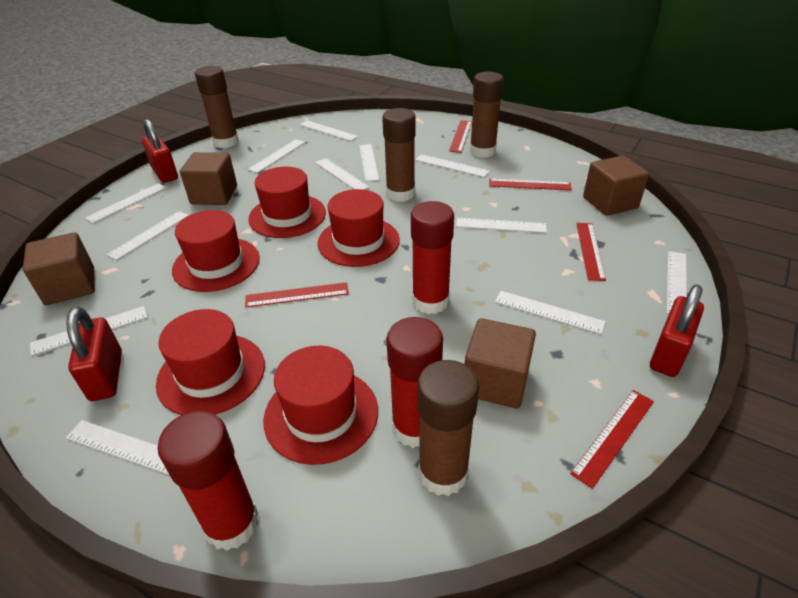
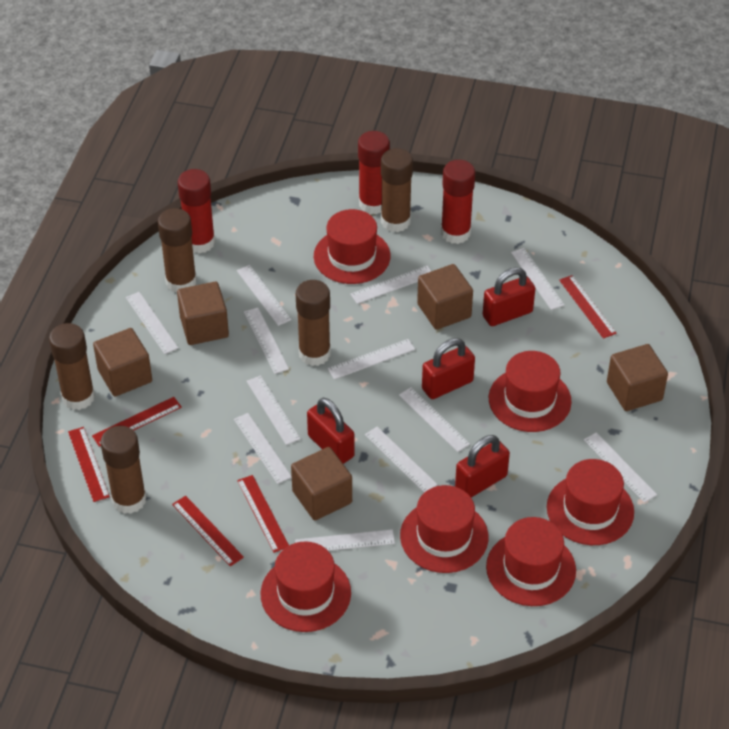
brown cube: 4 -> 5
brown glue stick: 4 -> 5
red hat: 5 -> 6
red padlock: 3 -> 4

